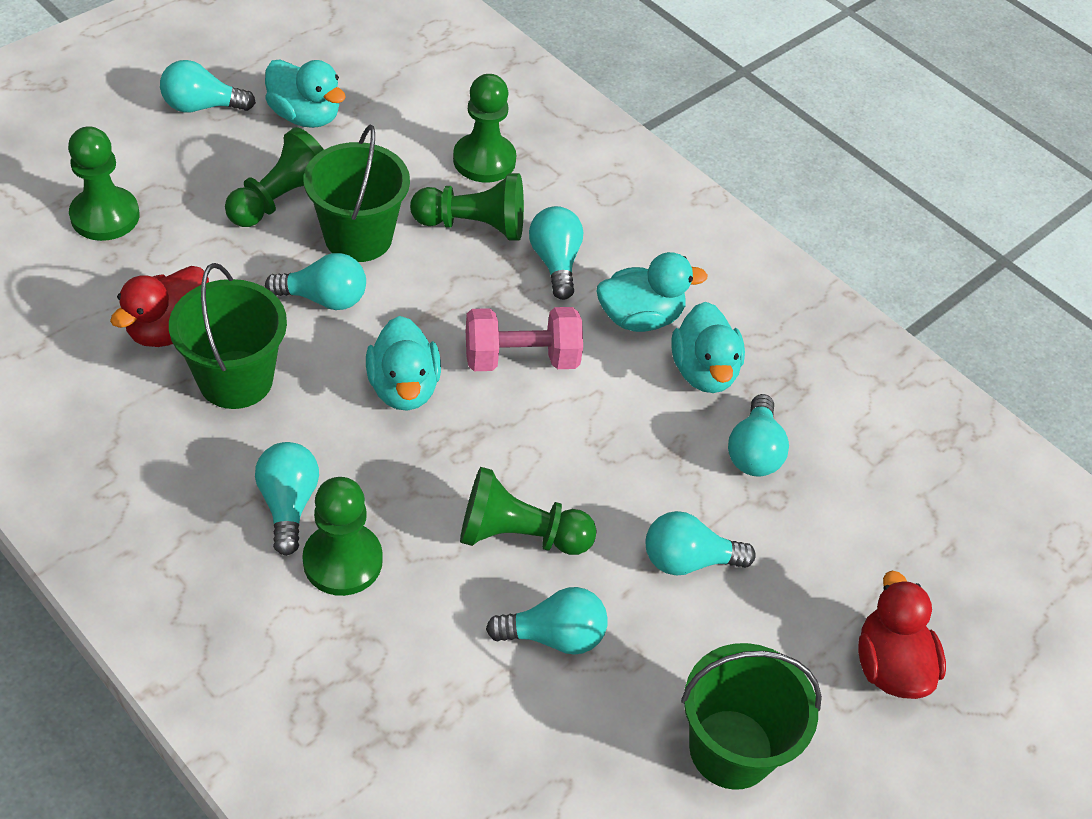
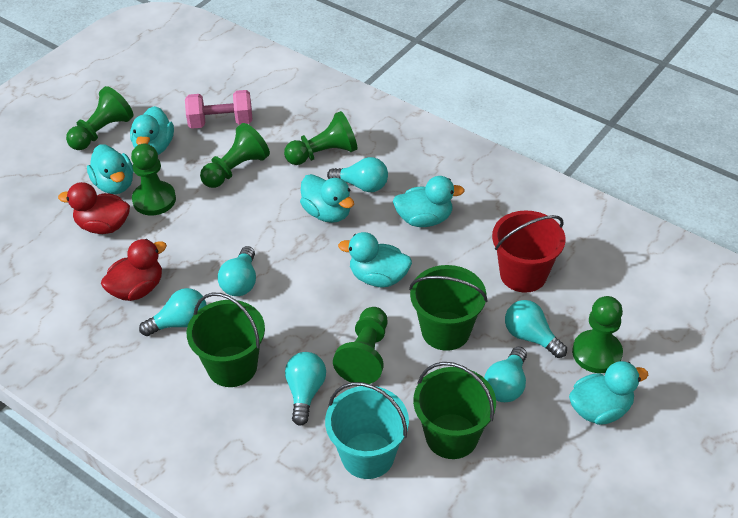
red bucket: 0 -> 1
turquoise bucket: 0 -> 1
turquoise duck: 4 -> 6
turquoise light bulb: 7 -> 6

